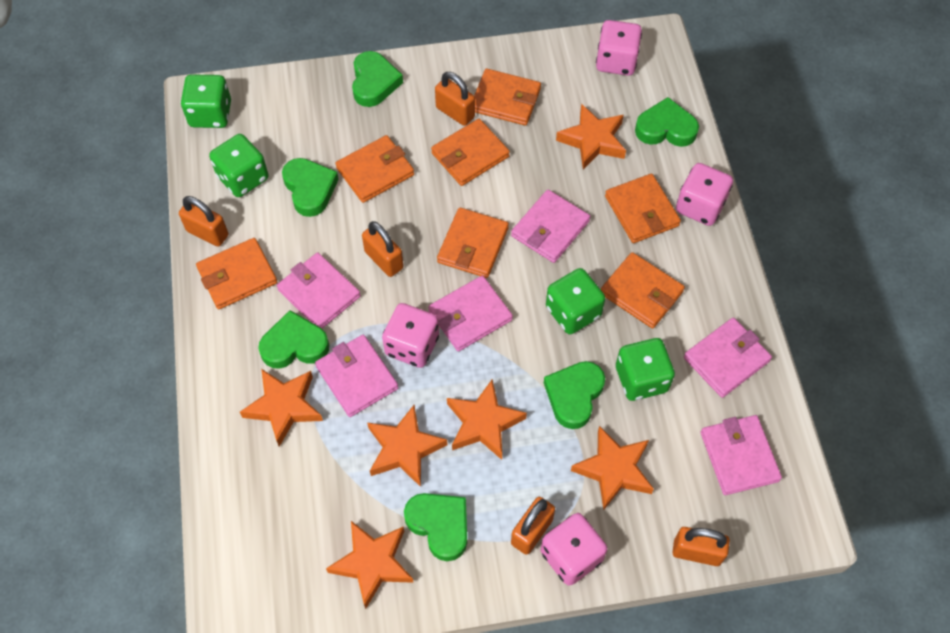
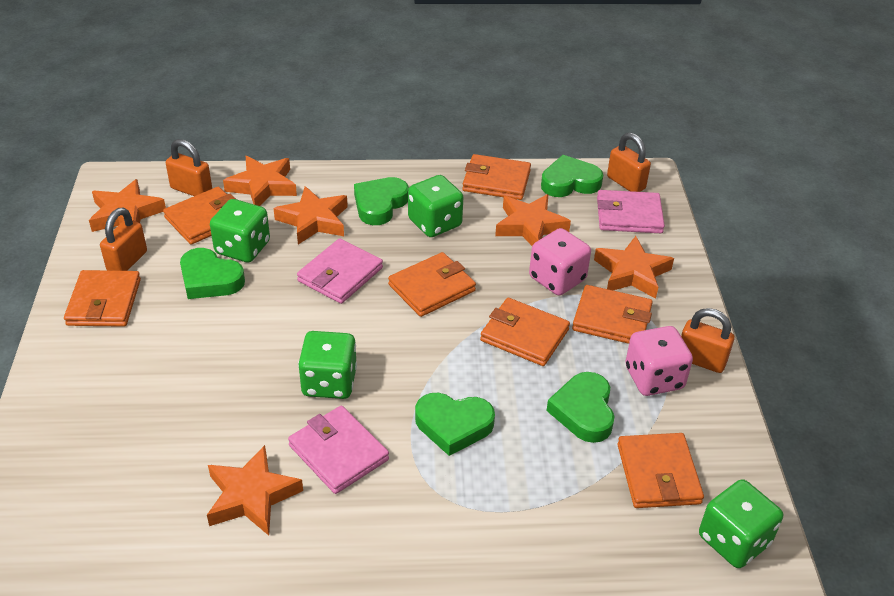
green heart: 6 -> 5
orange padlock: 5 -> 4
pink dice: 4 -> 2
pink wallet: 6 -> 3

